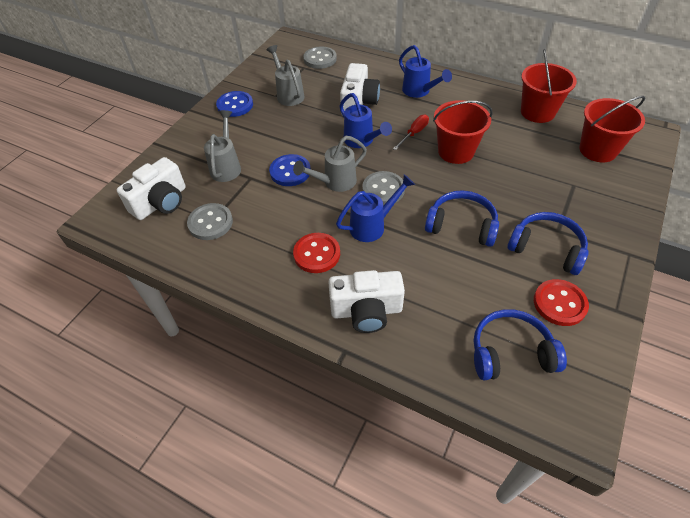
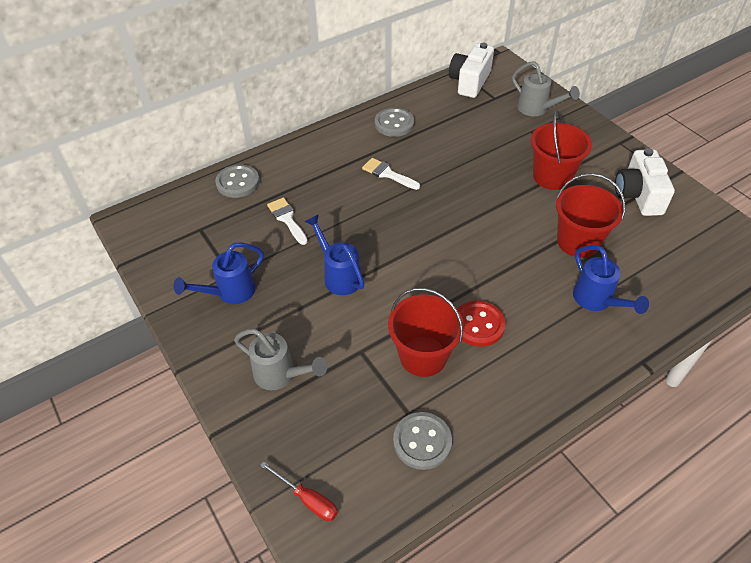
blue button: 2 -> 0
blue headphones: 3 -> 0
grey watering can: 3 -> 2
red button: 2 -> 1
white brush: 0 -> 2
white camera: 3 -> 2

